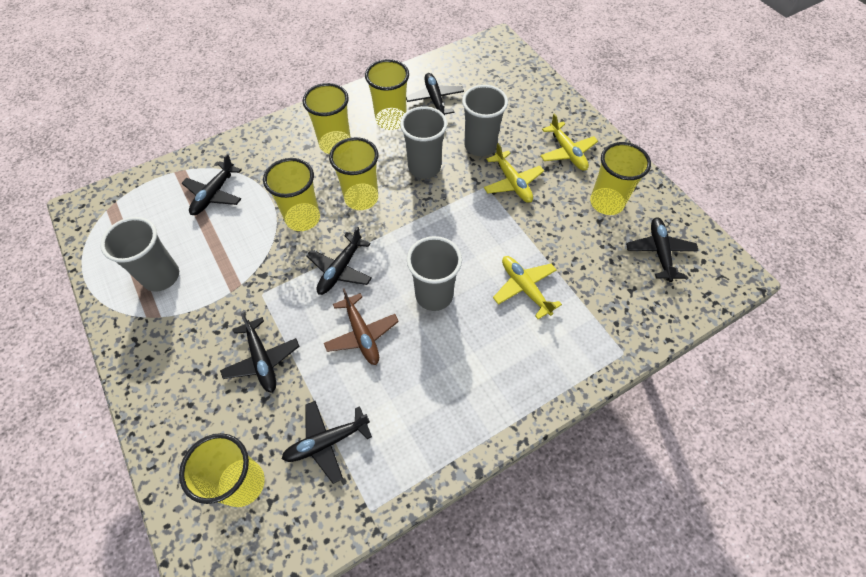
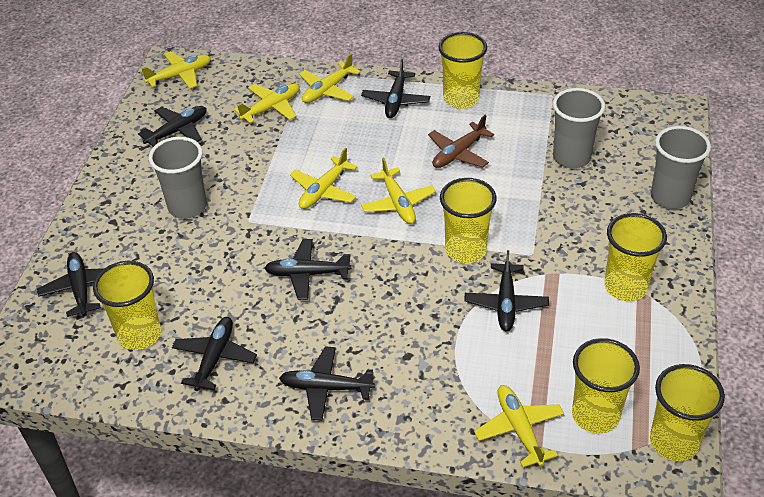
black plane: 6 -> 7
grey cup: 4 -> 3
yellow plane: 3 -> 6

